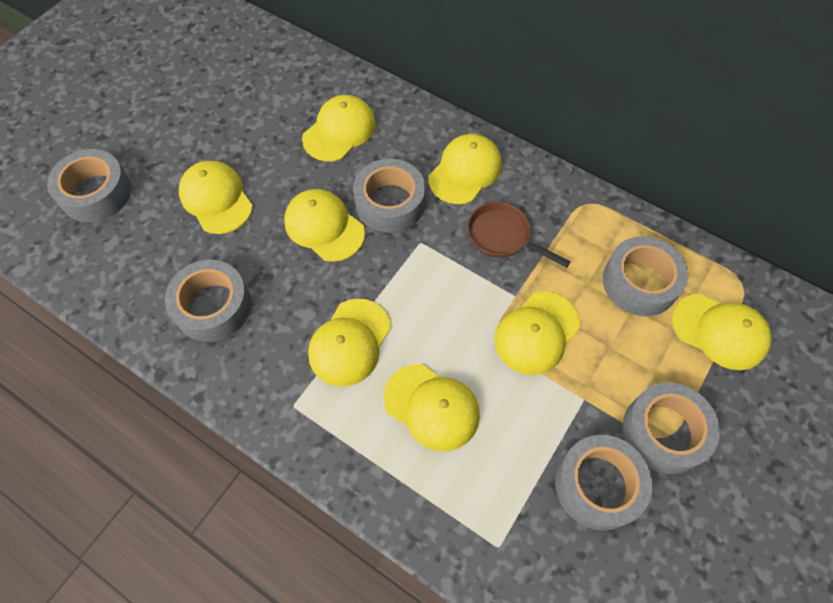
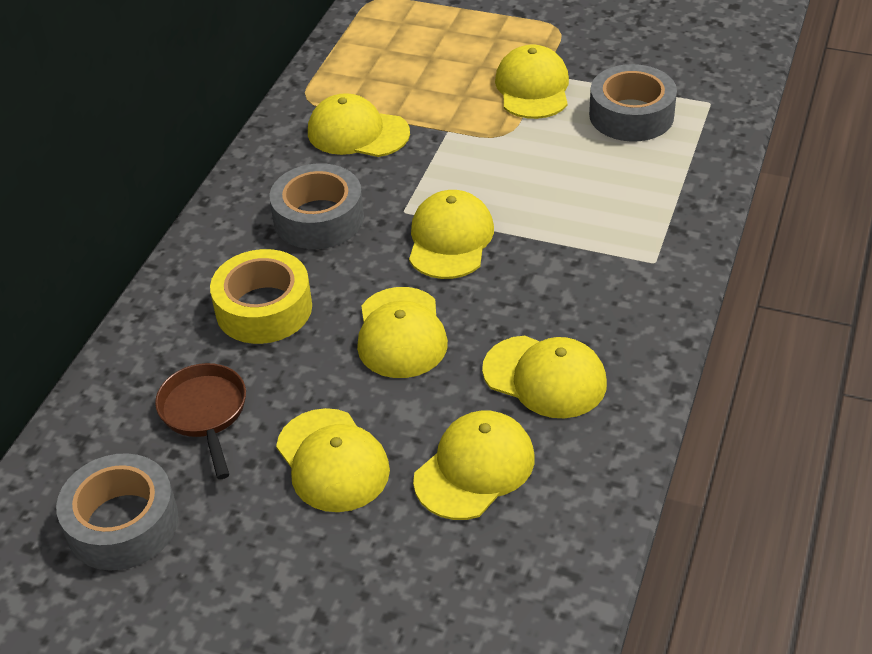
grey tape: 6 -> 3
yellow cap: 8 -> 7
yellow tape: 0 -> 1

